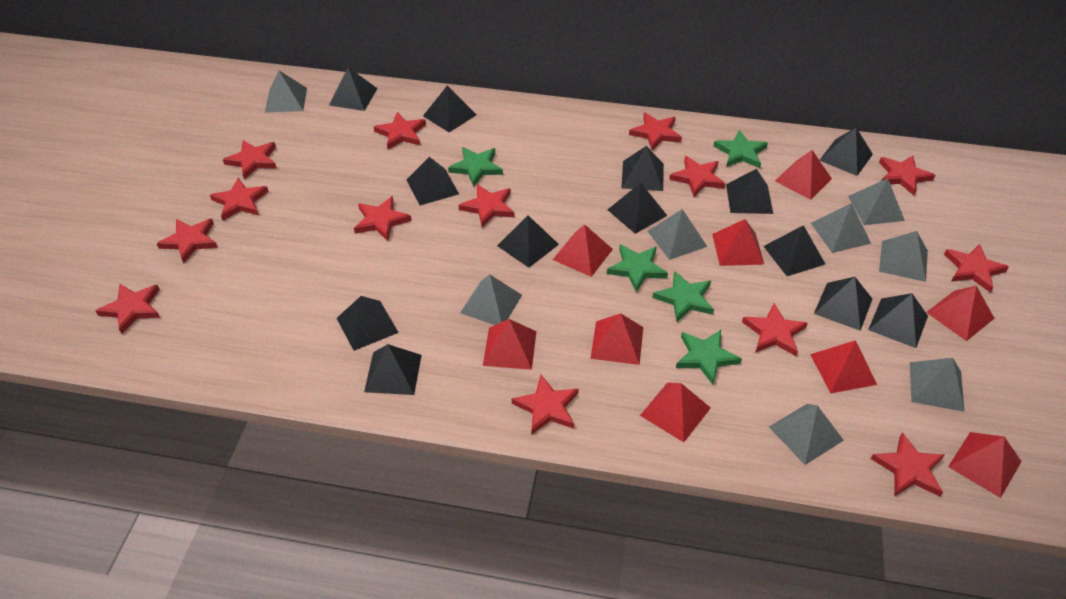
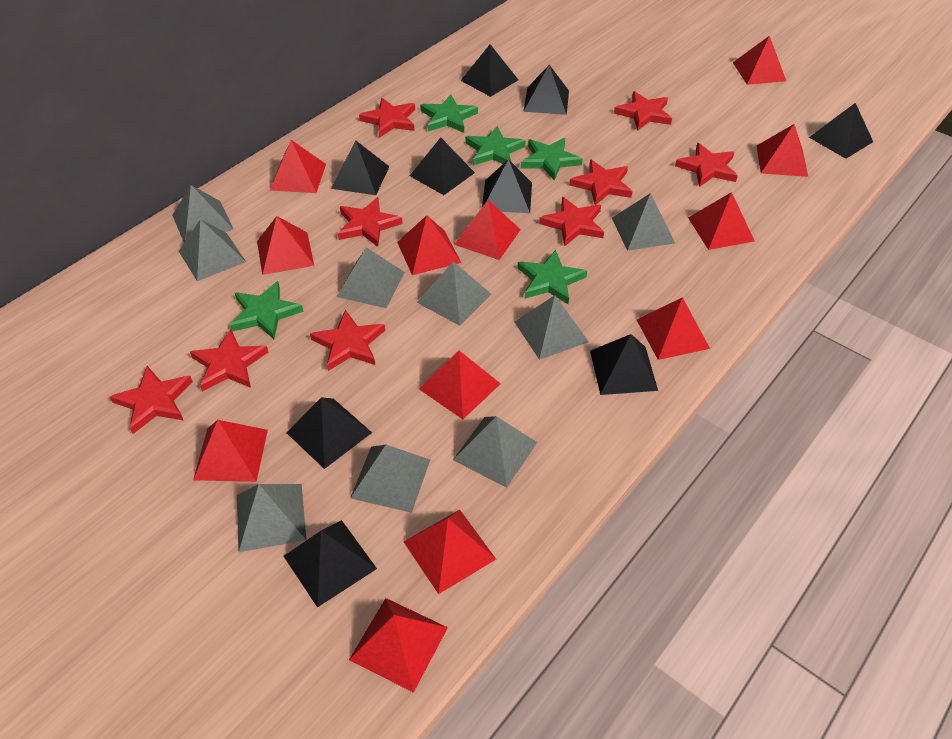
black pyramid: 13 -> 9
grey pyramid: 8 -> 9
red pyramid: 9 -> 12
red star: 14 -> 9

